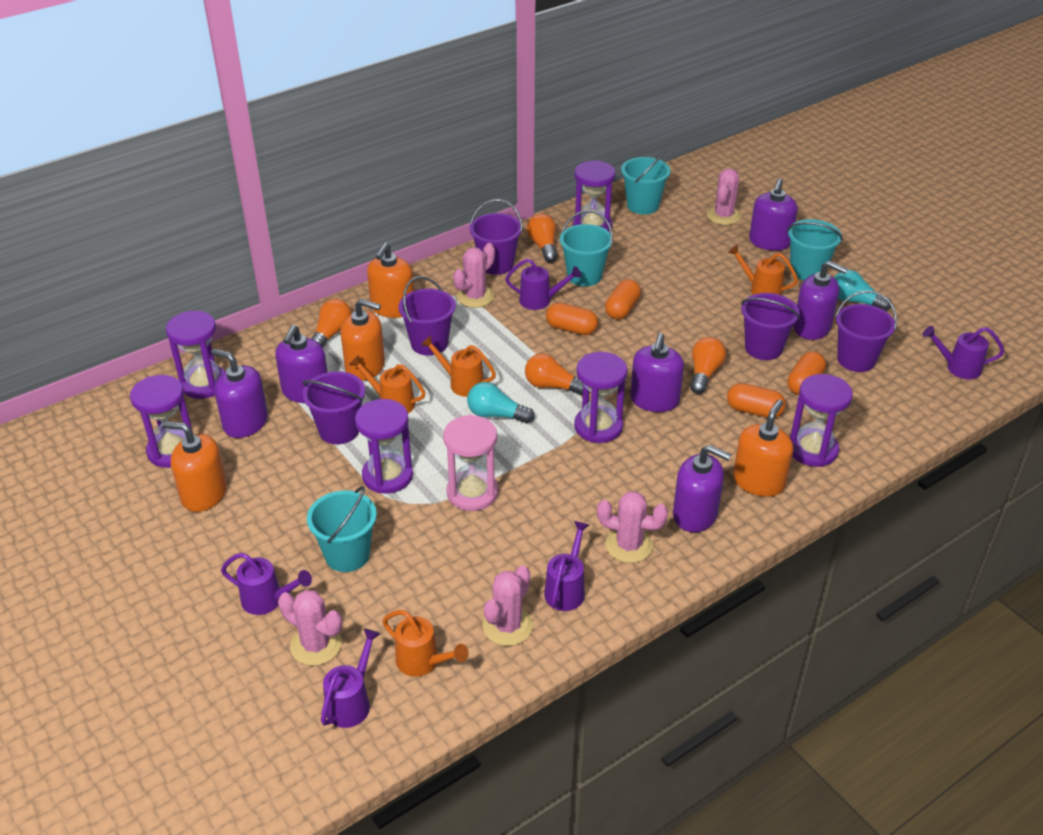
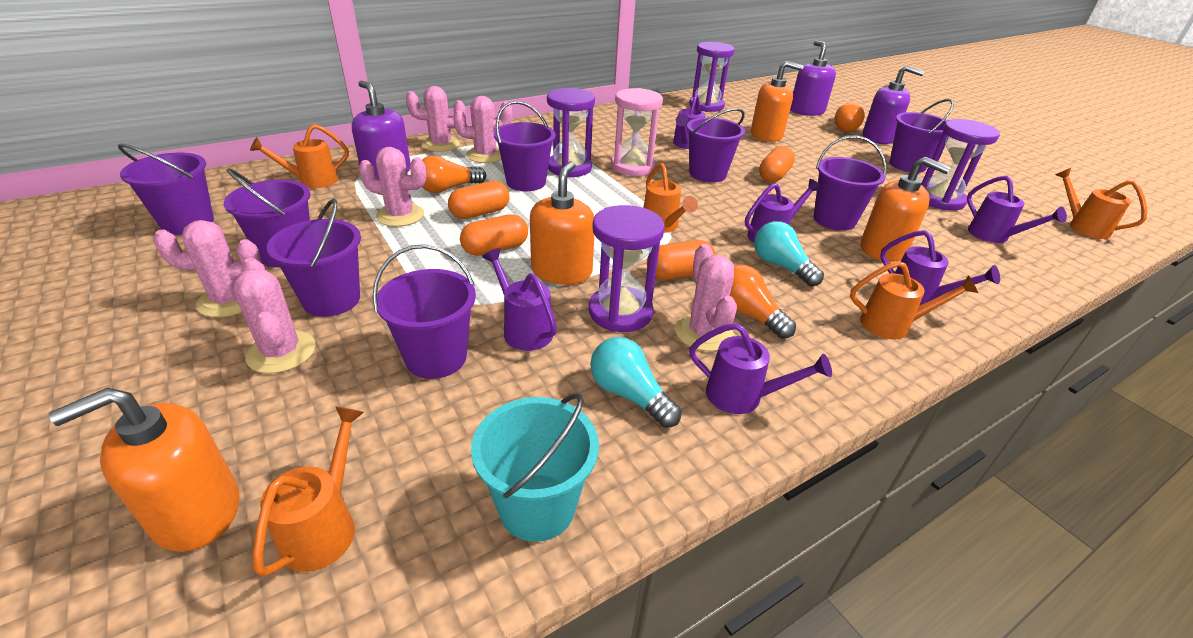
orange light bulb: 4 -> 3
orange watering can: 4 -> 5
pink cactus: 5 -> 6
purple bucket: 5 -> 8
purple hourglass: 6 -> 4
purple soap dispenser: 6 -> 3
purple watering can: 5 -> 6
turquoise bucket: 4 -> 1

